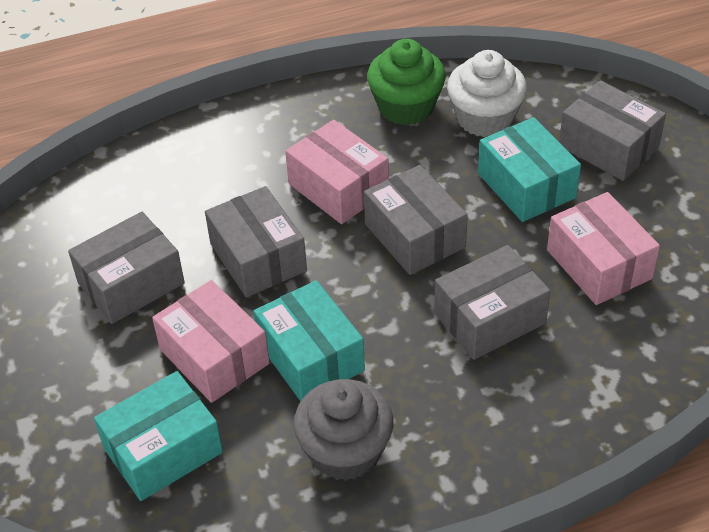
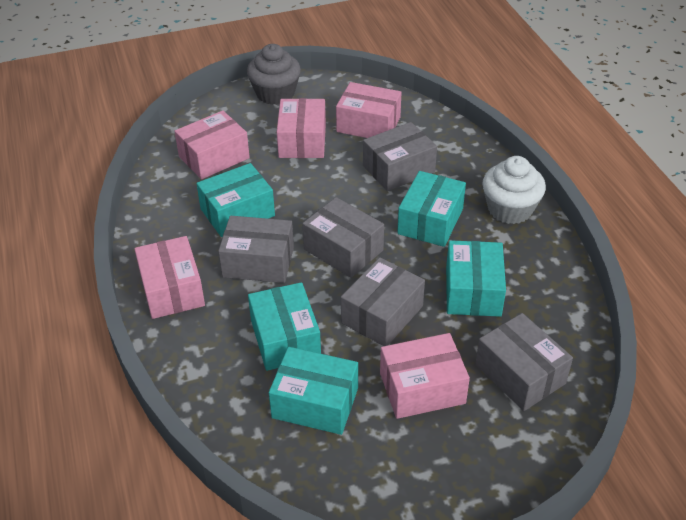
green cupcake: 1 -> 0
pink box: 3 -> 5
turquoise box: 3 -> 5

